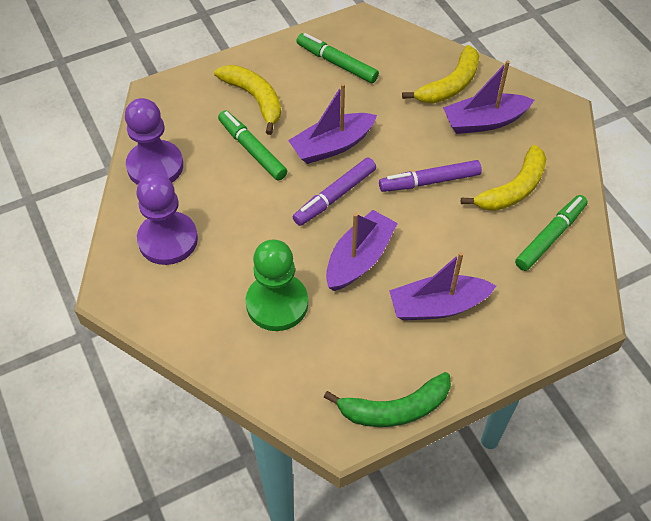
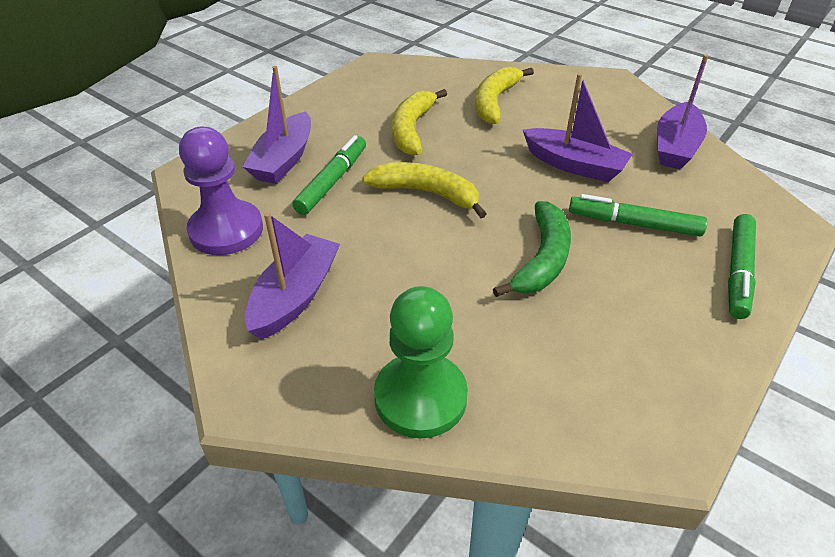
purple marker: 2 -> 0
purple pawn: 2 -> 1

